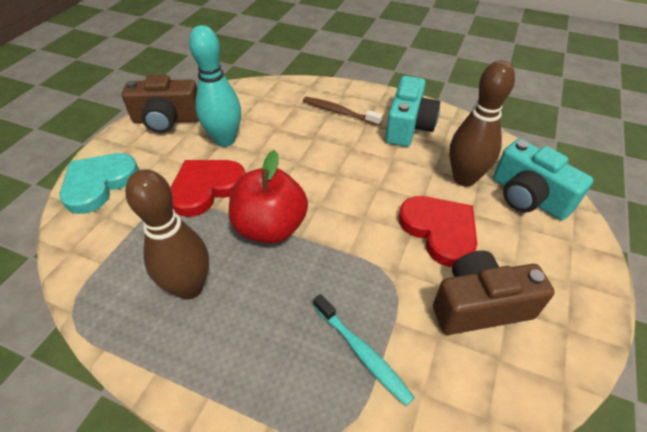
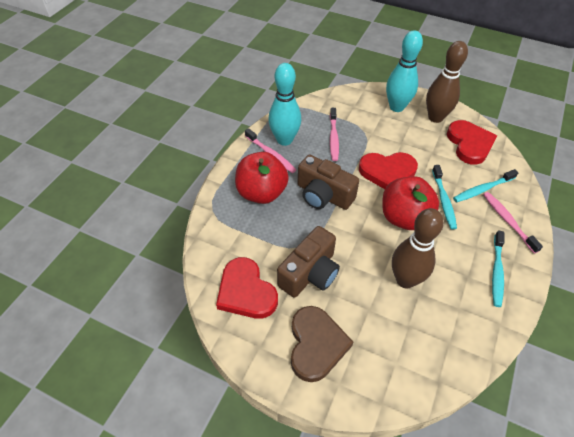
brown heart: 0 -> 1
brown toothbrush: 1 -> 0
pink toothbrush: 0 -> 3
red apple: 1 -> 2
red heart: 2 -> 3
turquoise bowling pin: 1 -> 2
turquoise camera: 2 -> 0
turquoise heart: 1 -> 0
turquoise toothbrush: 1 -> 3

